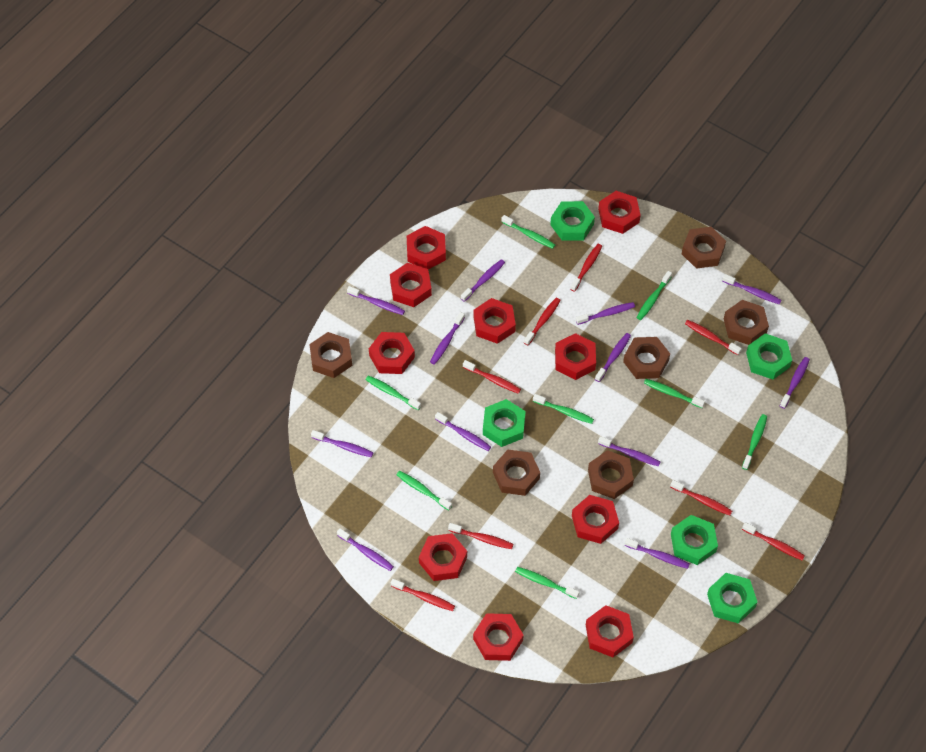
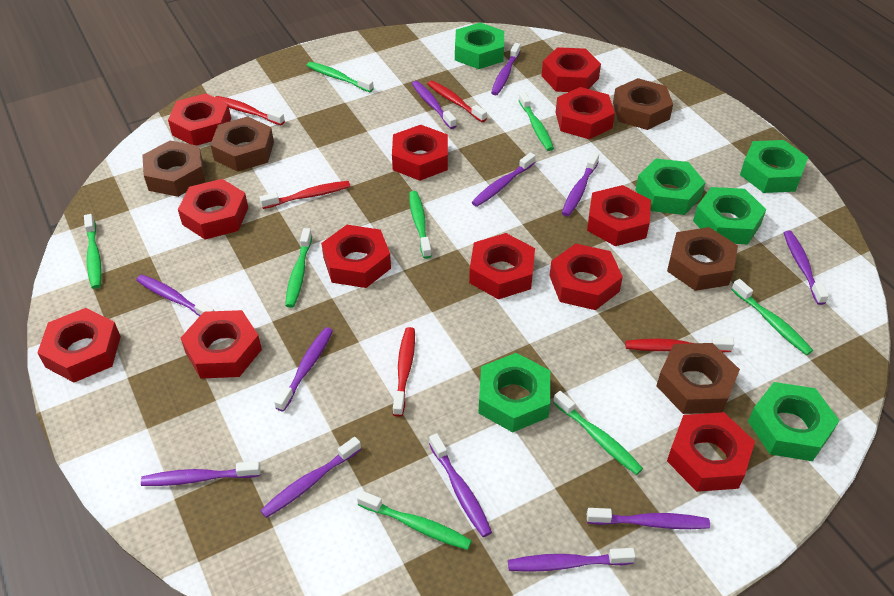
brown nut: 6 -> 5
green nut: 5 -> 6
red nut: 10 -> 12
red toothbrush: 8 -> 5

